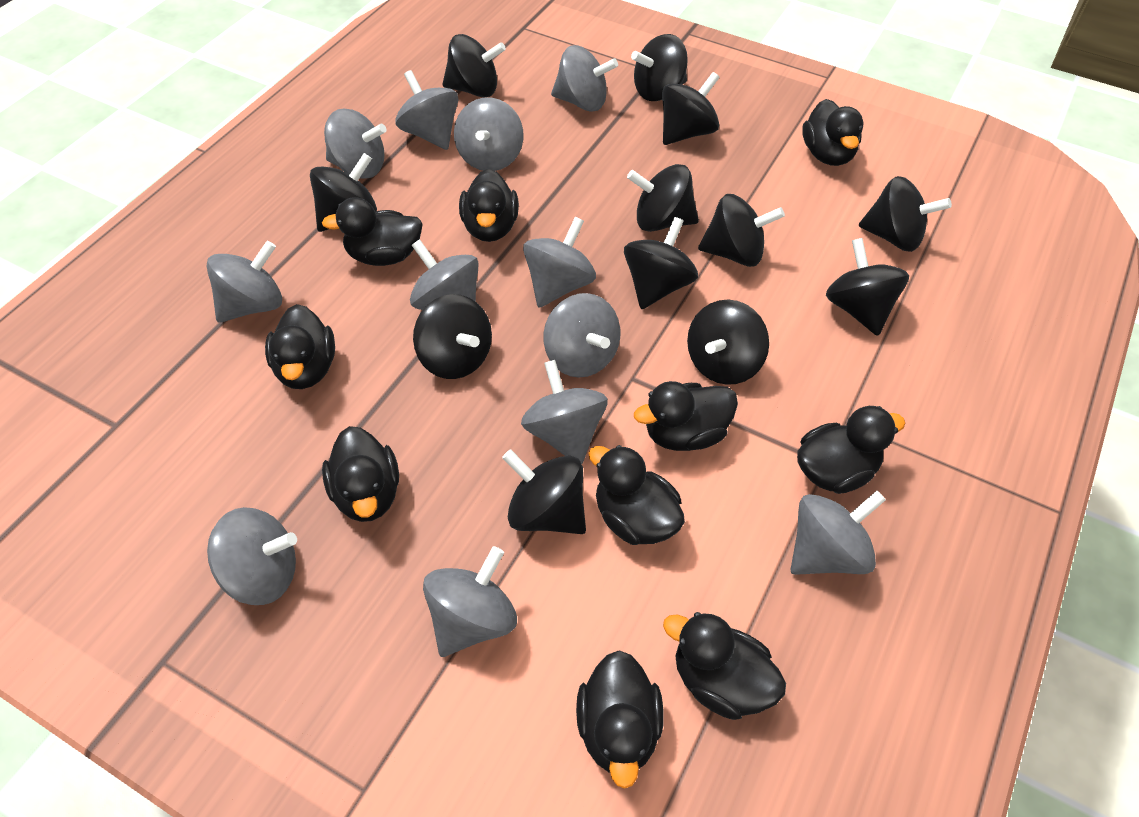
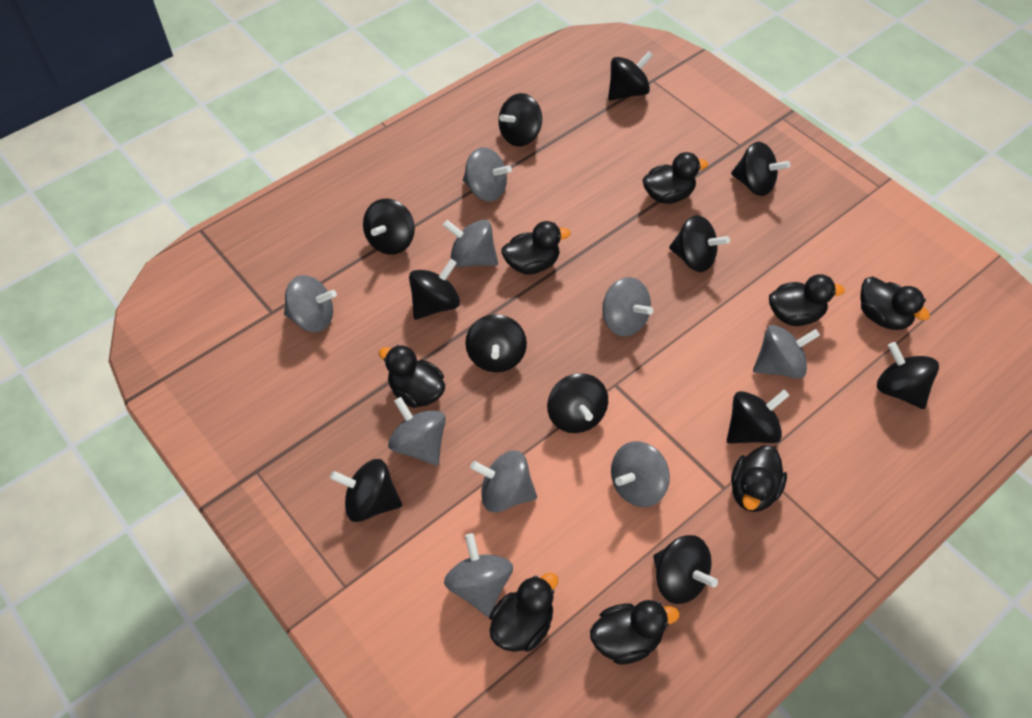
black duck: 10 -> 8
grey spinning top: 12 -> 9

